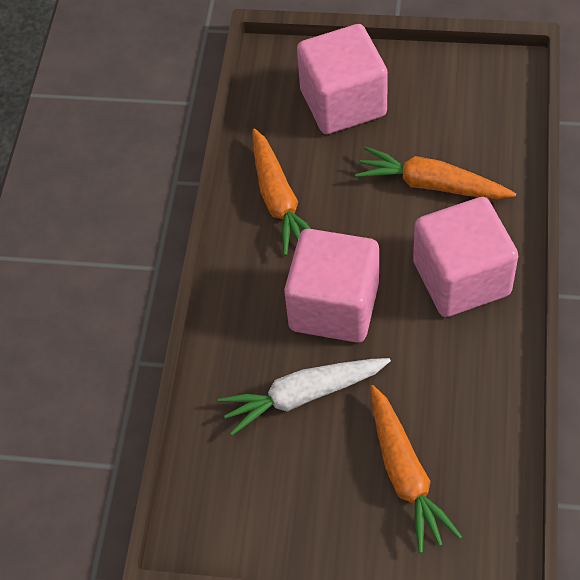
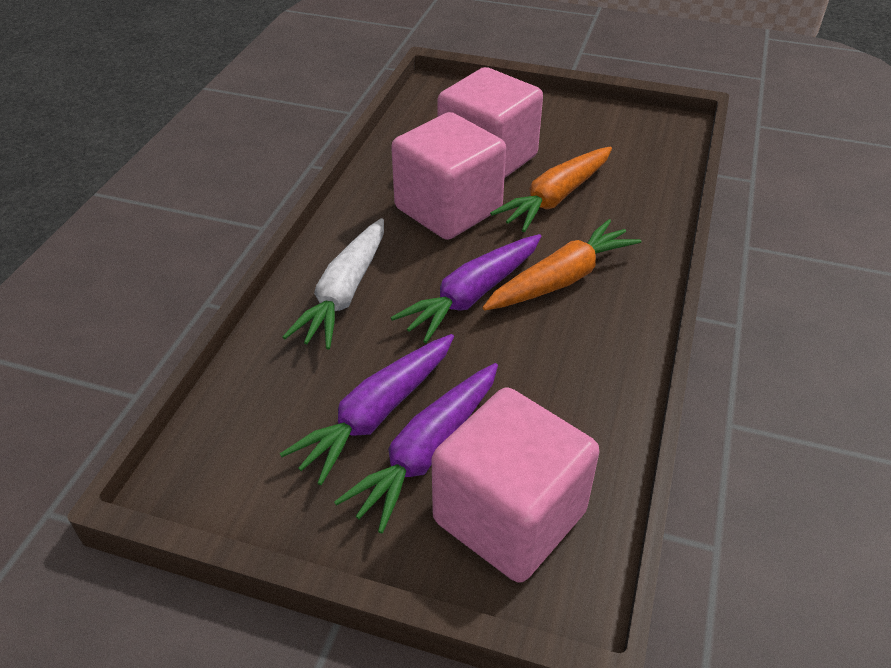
orange carrot: 3 -> 2
purple carrot: 0 -> 3

